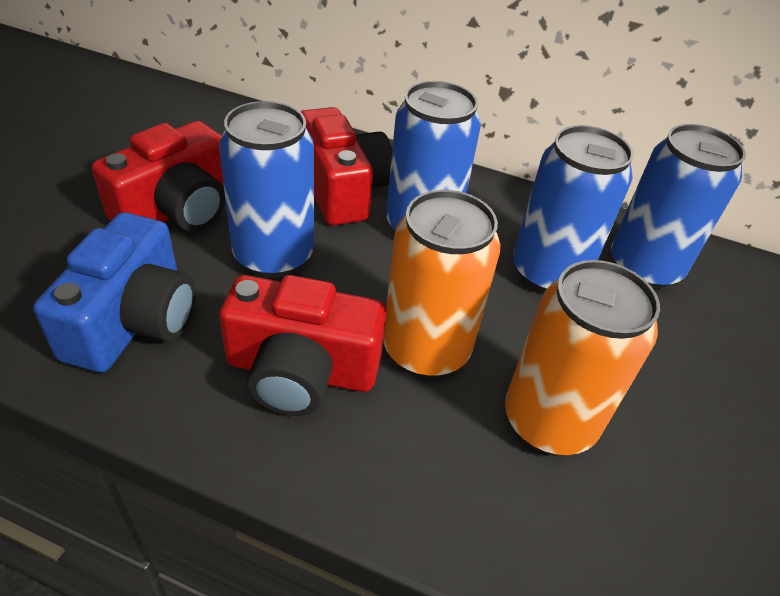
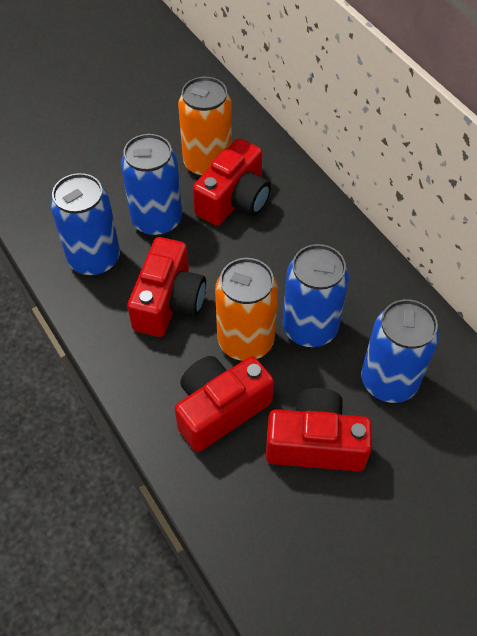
blue camera: 1 -> 0
red camera: 3 -> 4

